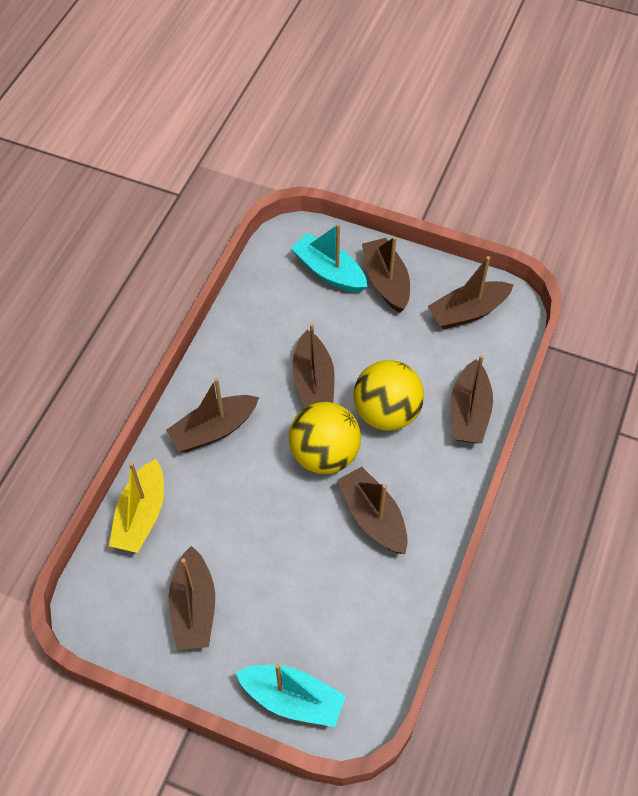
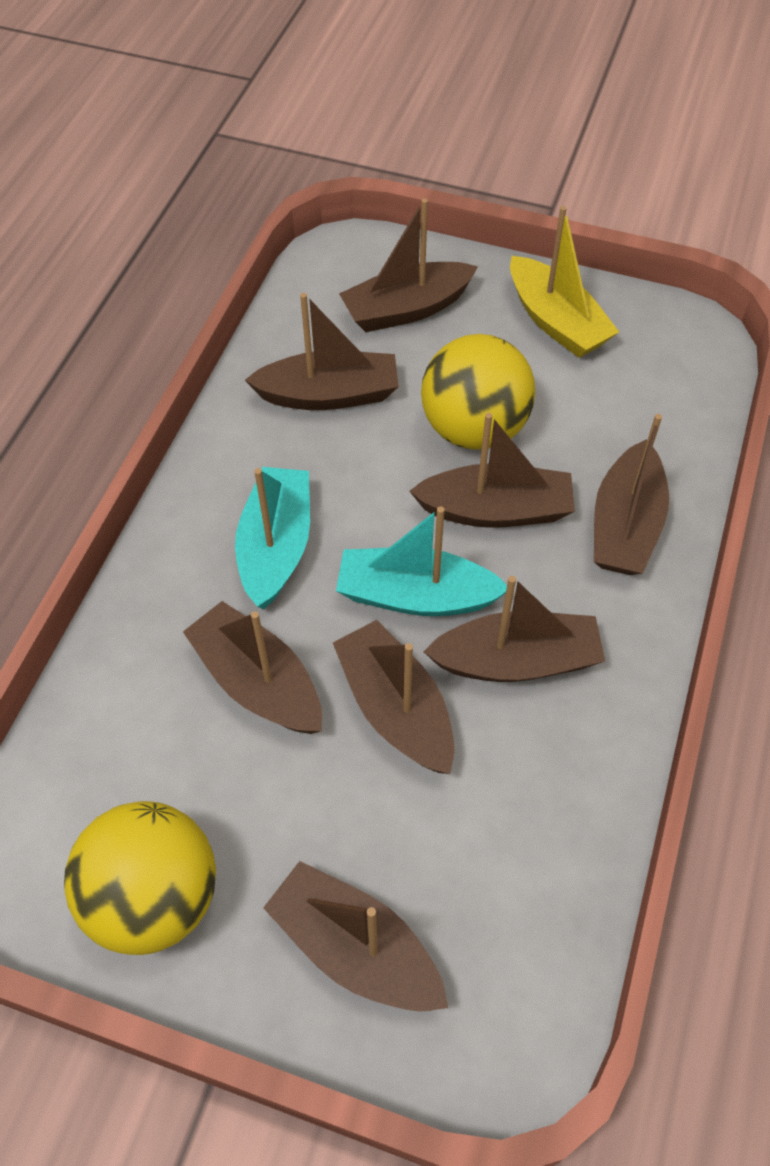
brown boat: 7 -> 8

